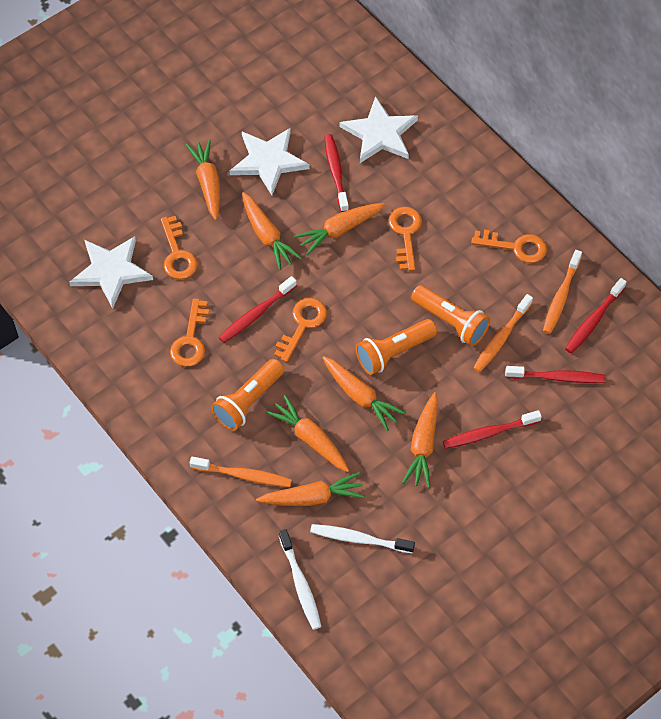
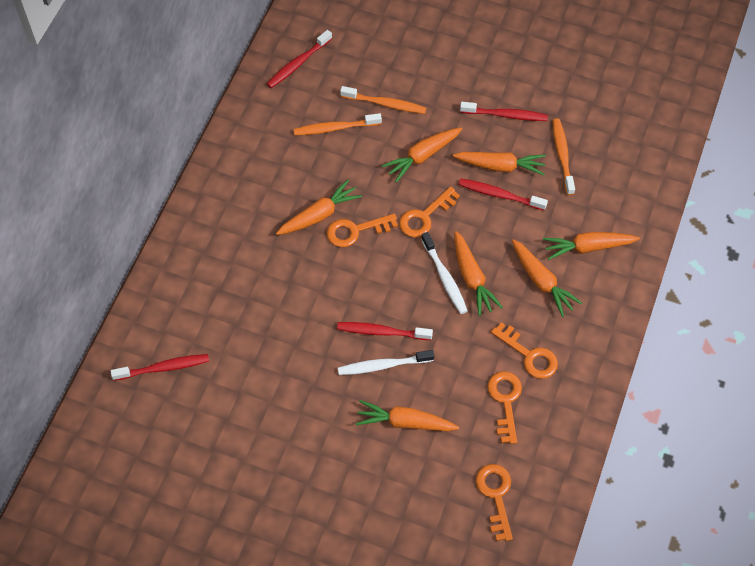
orange flashlight: 3 -> 0
white star: 3 -> 0

